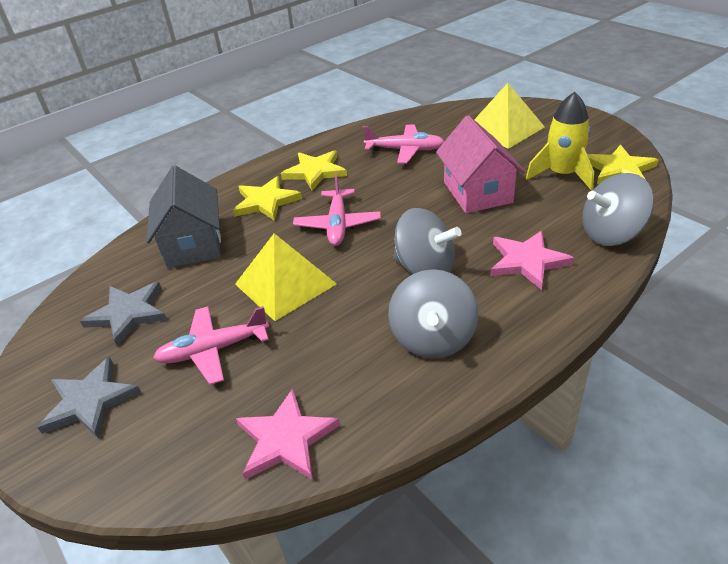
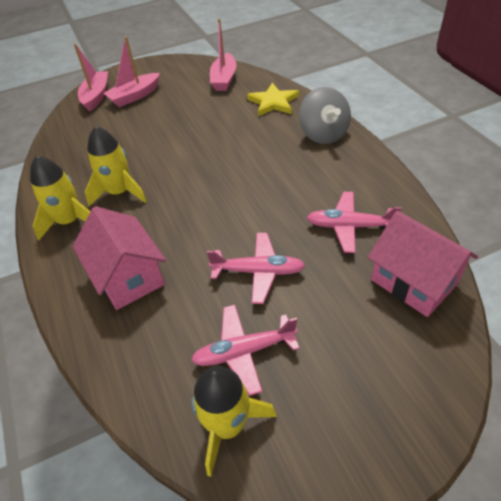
grey house: 1 -> 0
grey spinning top: 3 -> 1
grey star: 2 -> 0
pink boat: 0 -> 3
pink house: 1 -> 2
pink star: 2 -> 0
yellow pyramid: 2 -> 0
yellow rocket: 1 -> 3
yellow star: 3 -> 1

